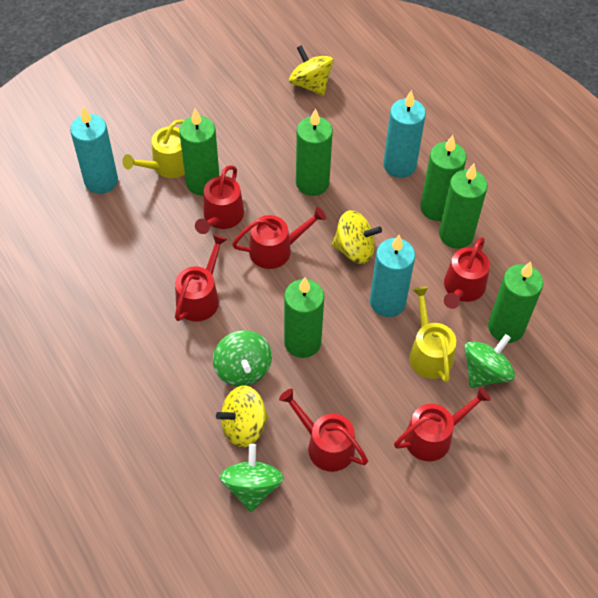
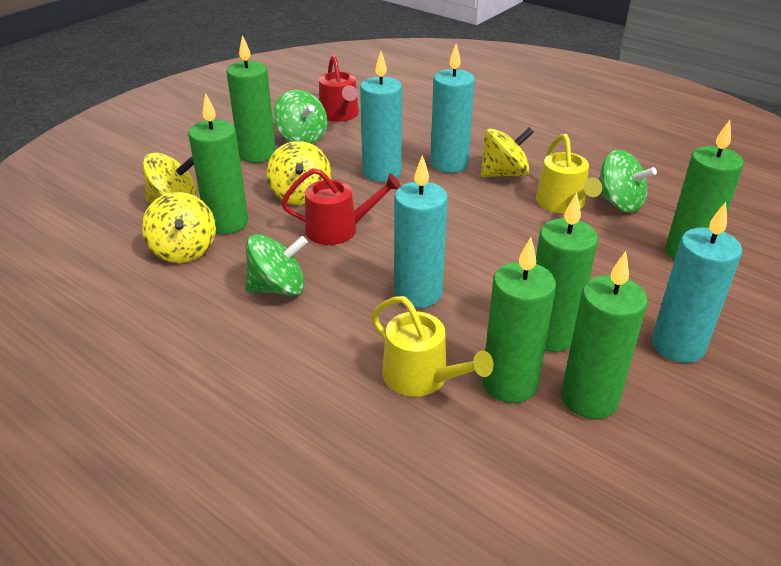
red watering can: 6 -> 2
turquoise candle: 3 -> 4
yellow spinning top: 3 -> 4

